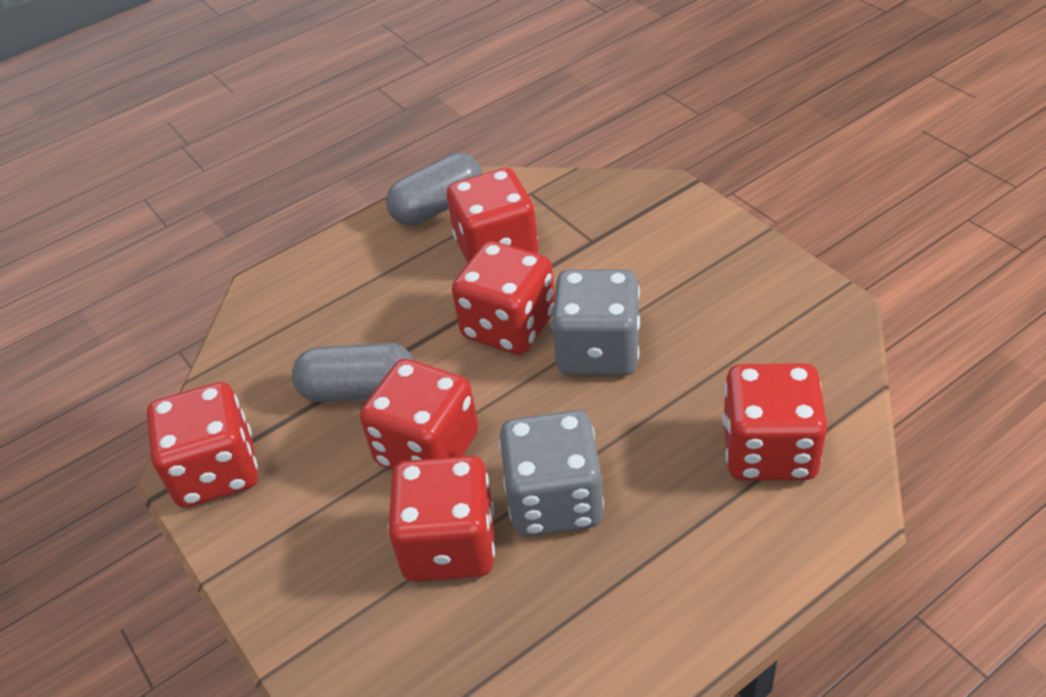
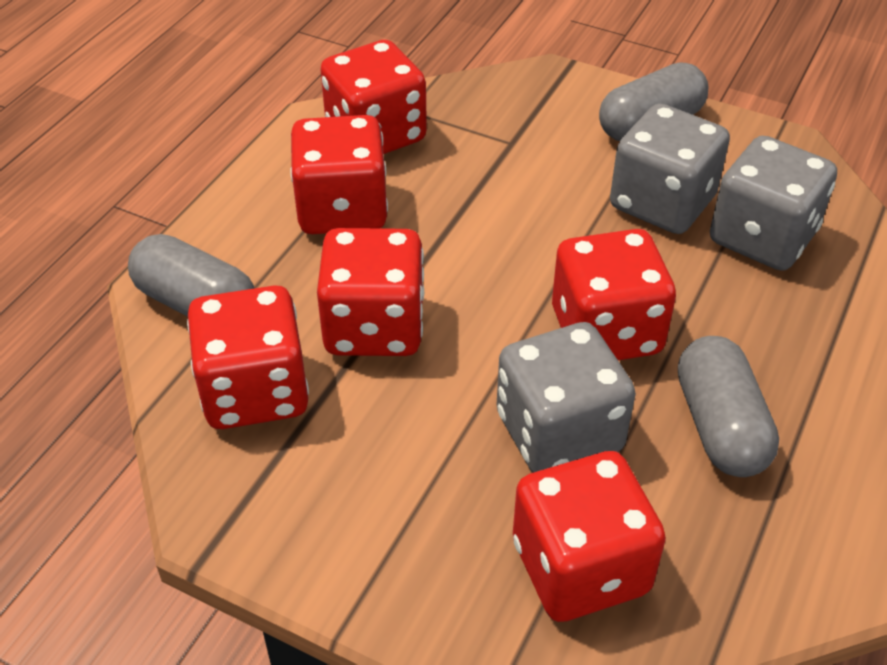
grey capsule: 2 -> 3
grey dice: 2 -> 3

